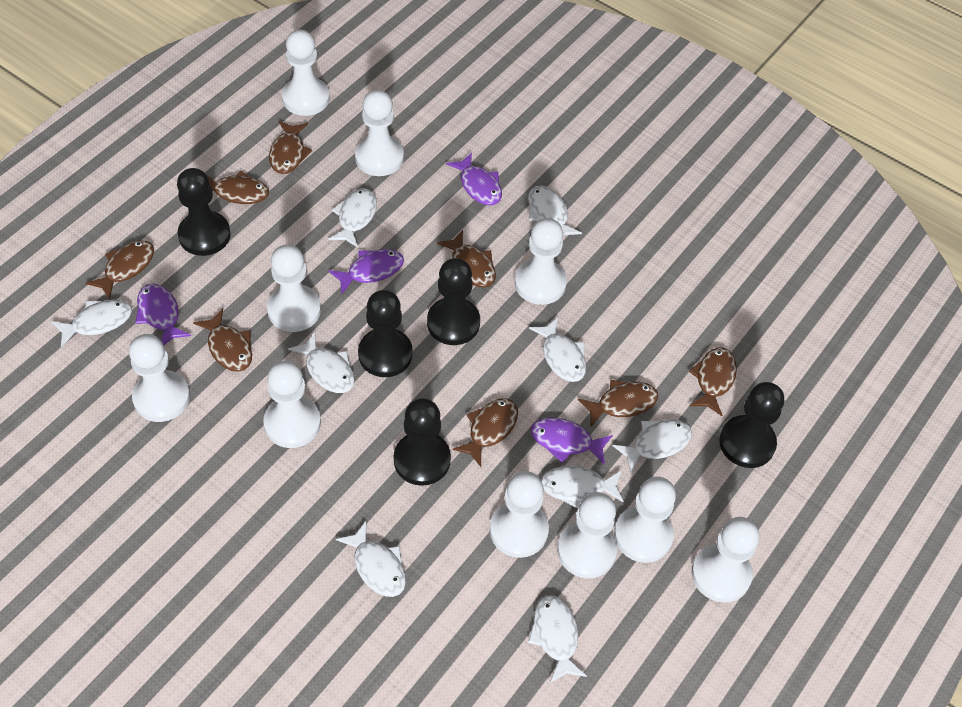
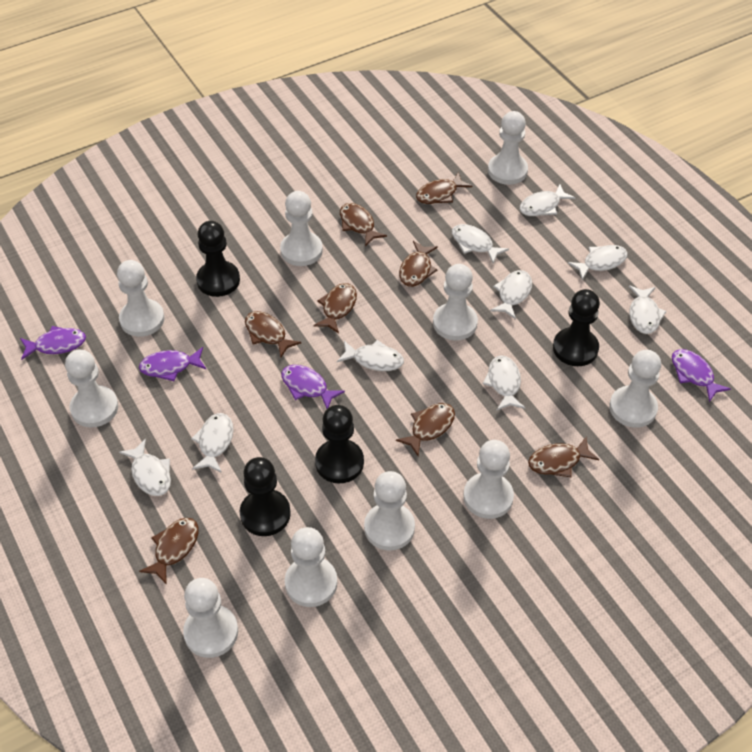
black pawn: 5 -> 4

